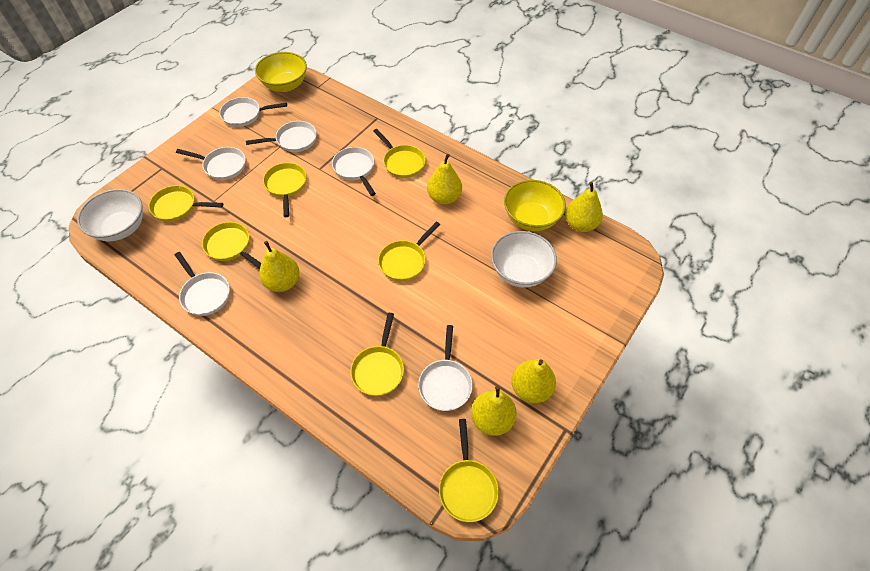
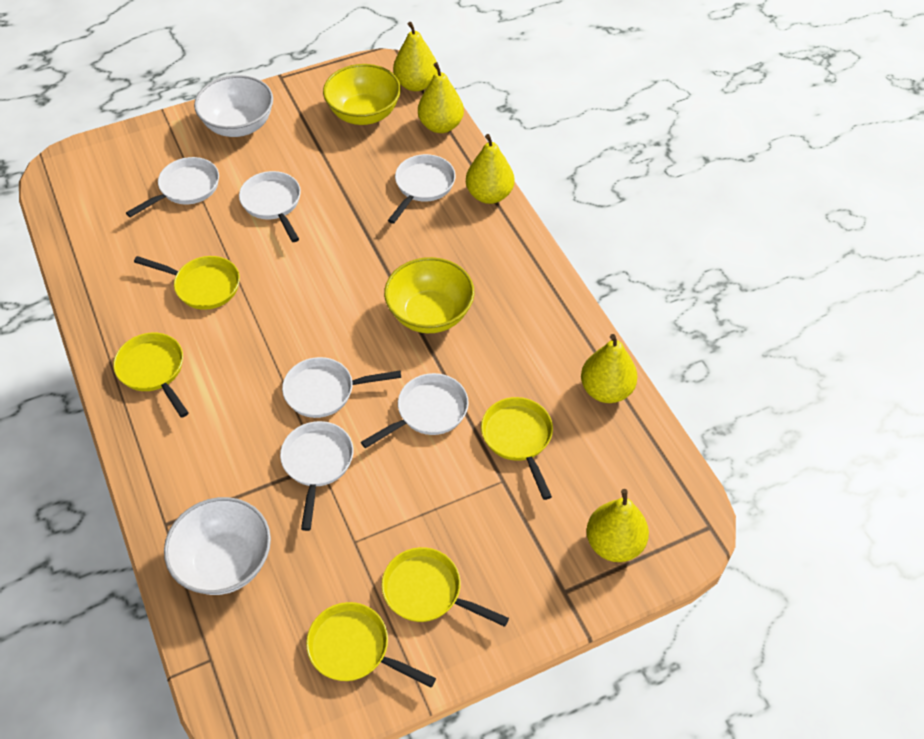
yellow pan: 7 -> 5

